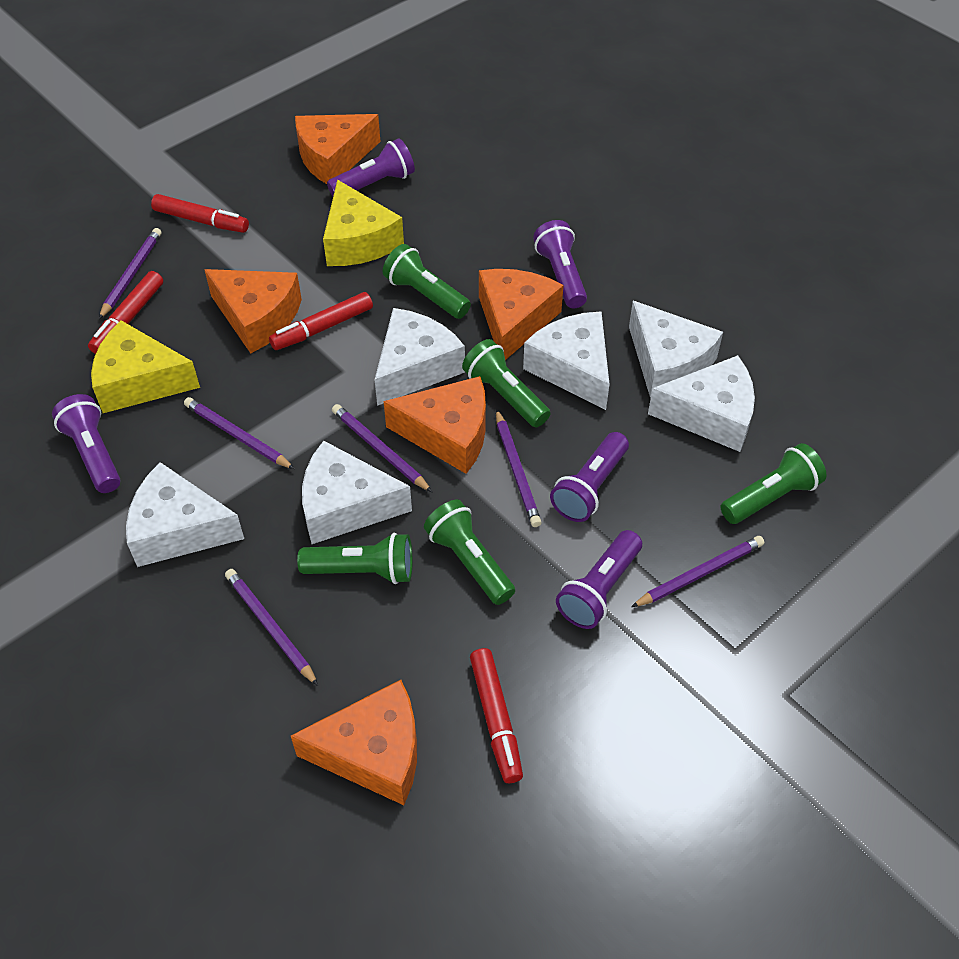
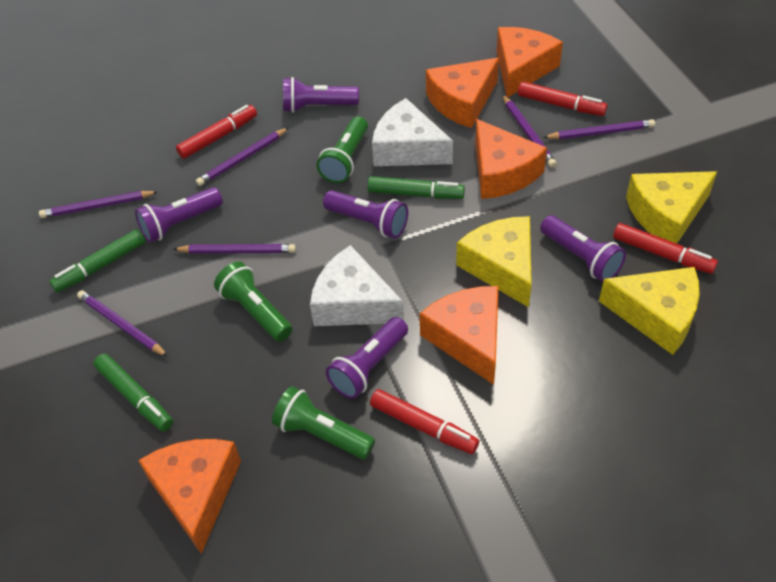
green flashlight: 5 -> 3
green marker: 0 -> 3
white cheese: 6 -> 2
yellow cheese: 2 -> 3

